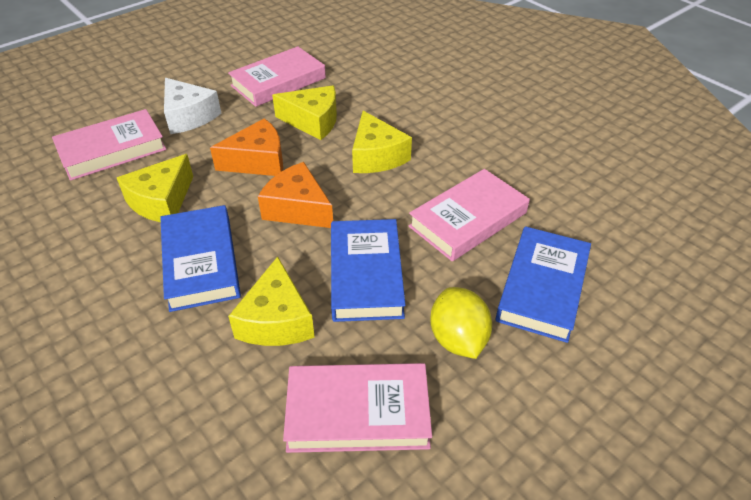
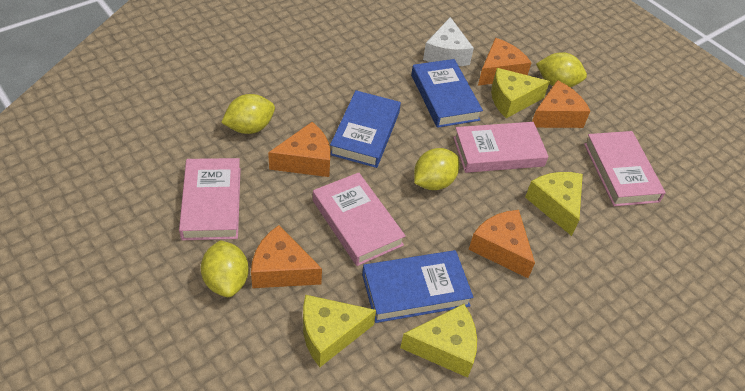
orange cheese: 2 -> 5
yellow lemon: 1 -> 4

